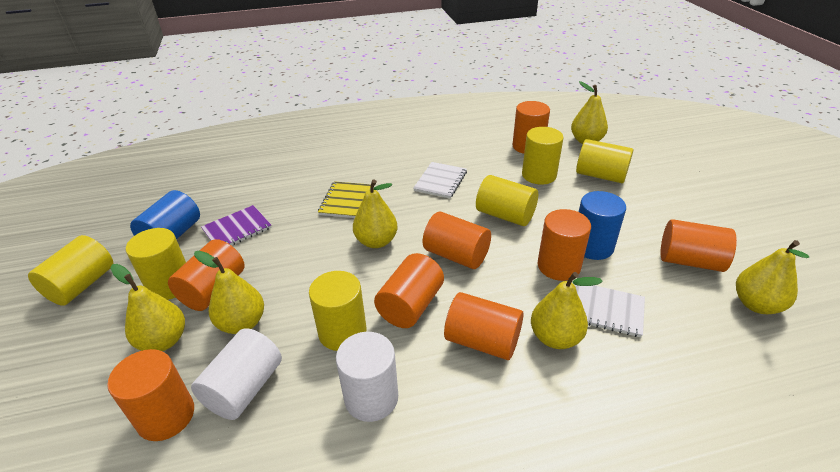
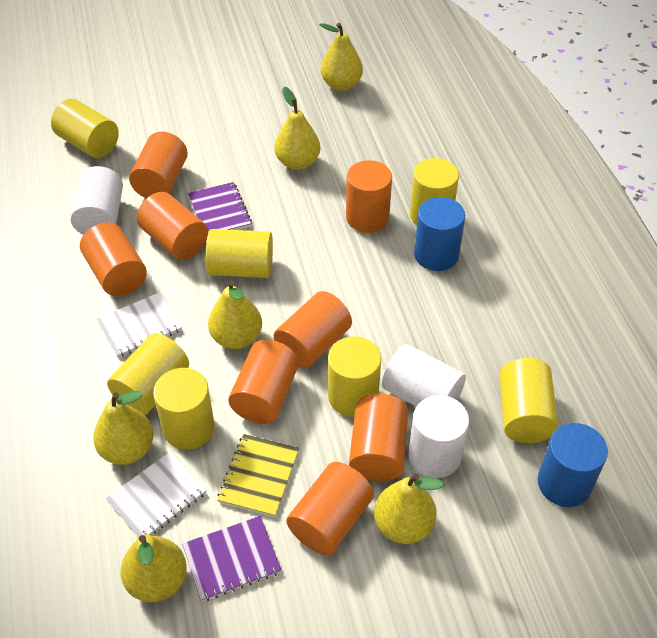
purple notebook: 1 -> 2
white cylinder: 2 -> 3
yellow cylinder: 6 -> 7

